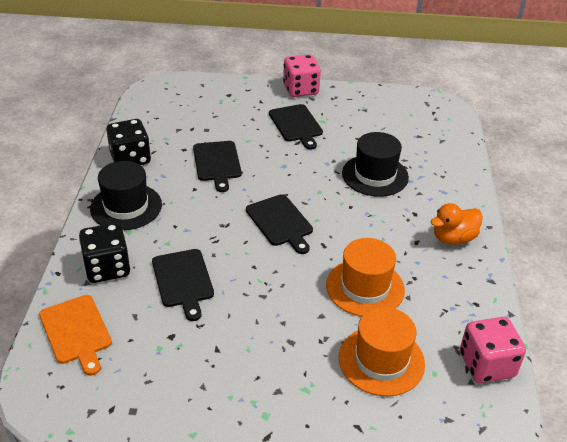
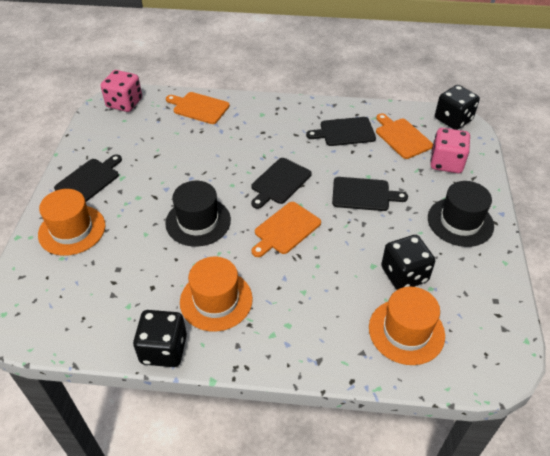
black dice: 2 -> 3
orange cutting board: 1 -> 3
orange duck: 1 -> 0
orange hat: 2 -> 3

